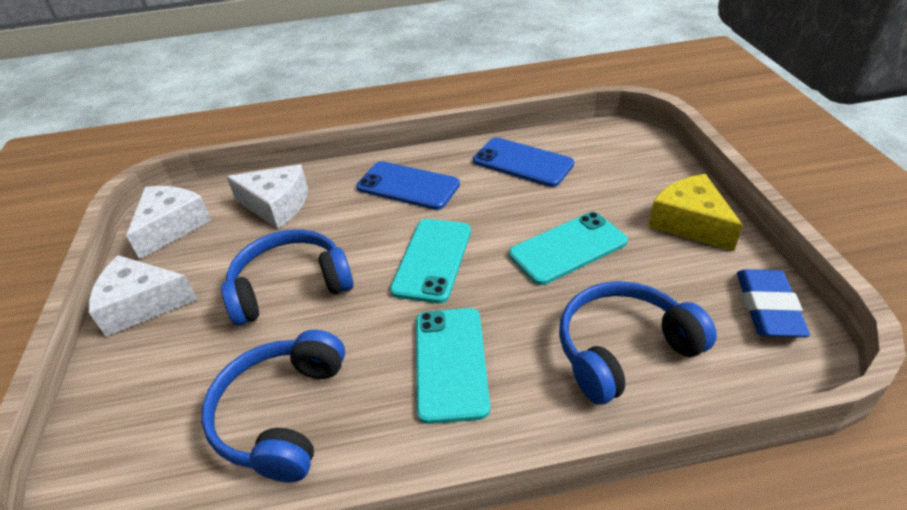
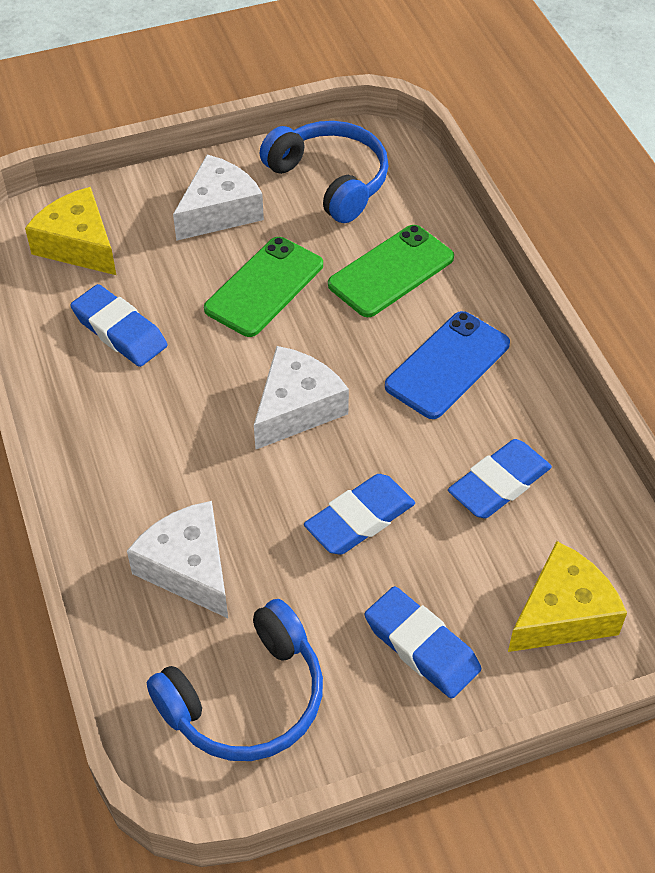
blue eraser: 1 -> 4
blue headphones: 3 -> 2
blue phone: 2 -> 1
green phone: 0 -> 2
turquoise phone: 3 -> 0
yellow cheese: 1 -> 2

